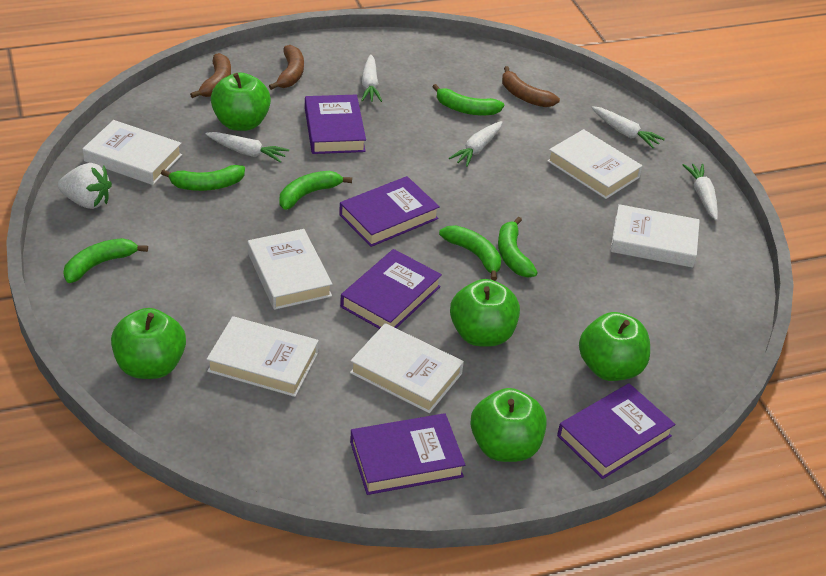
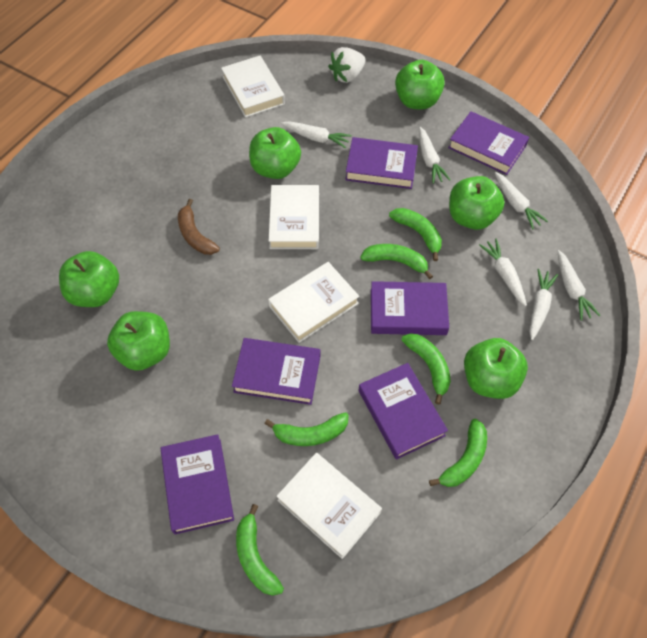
brown banana: 3 -> 1
green apple: 5 -> 6
purple book: 5 -> 6
white book: 6 -> 4
white carrot: 5 -> 6

